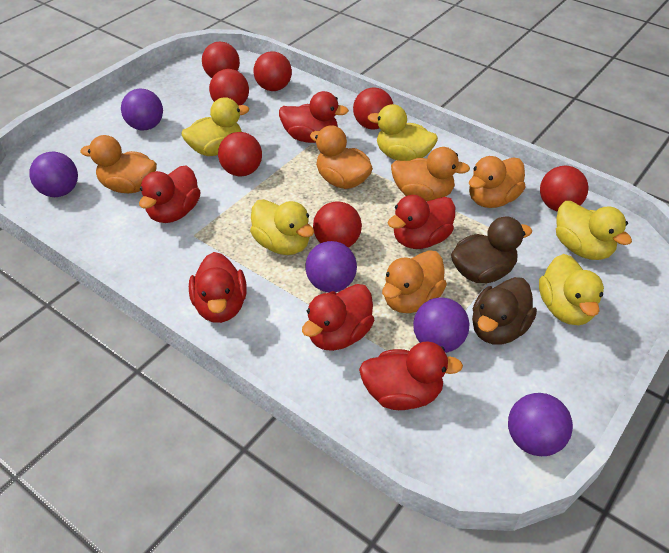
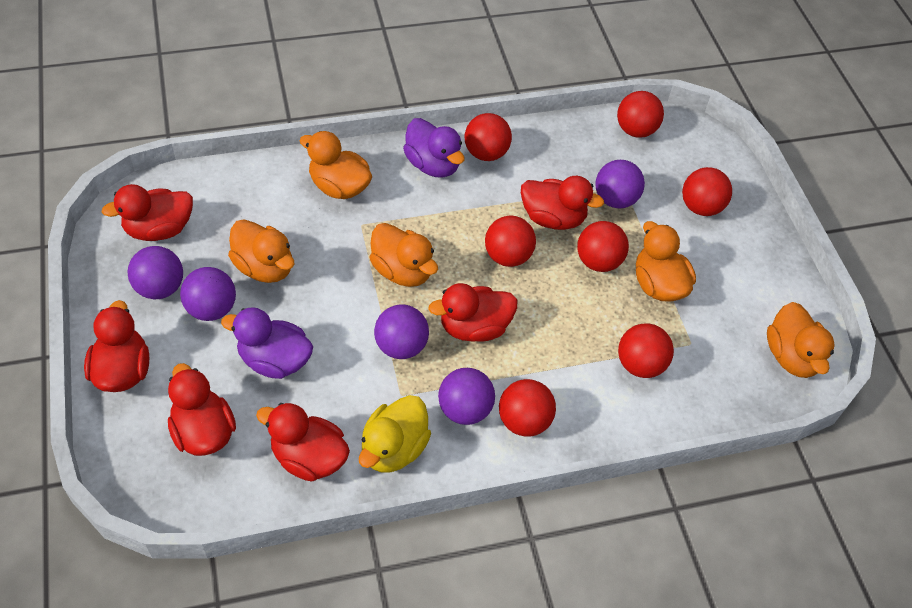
brown duck: 2 -> 0
purple duck: 0 -> 2
yellow duck: 5 -> 1

